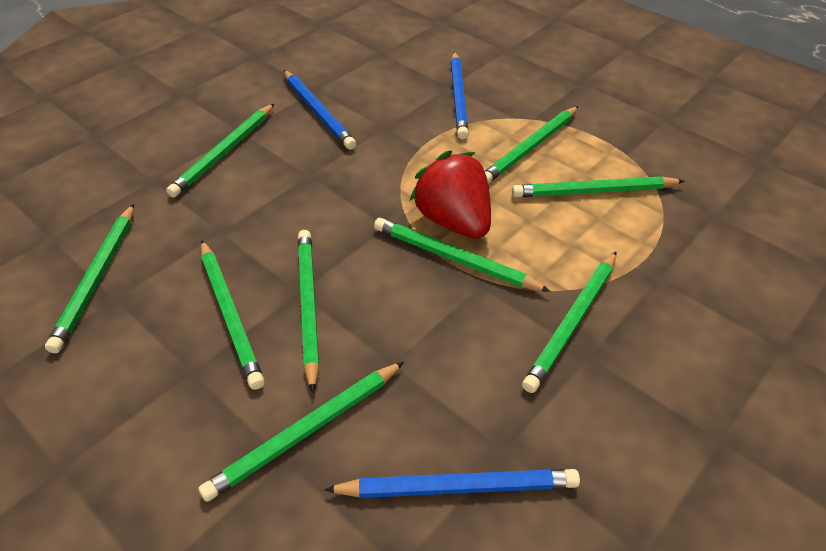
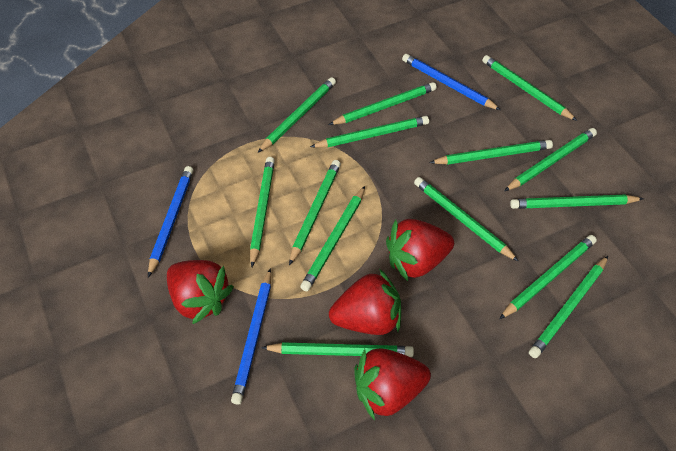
green pencil: 9 -> 14
red strawberry: 1 -> 4

